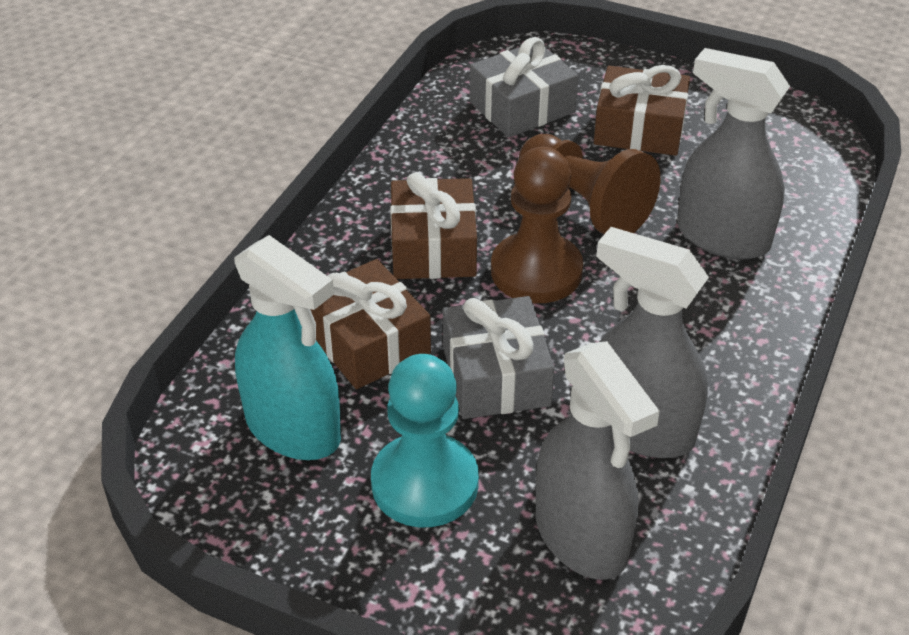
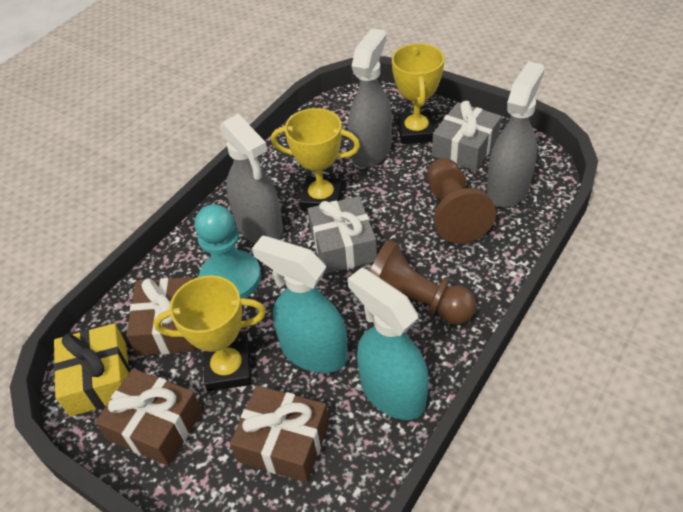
turquoise spray bottle: 1 -> 2
yellow gift: 0 -> 1
yellow trophy: 0 -> 3

